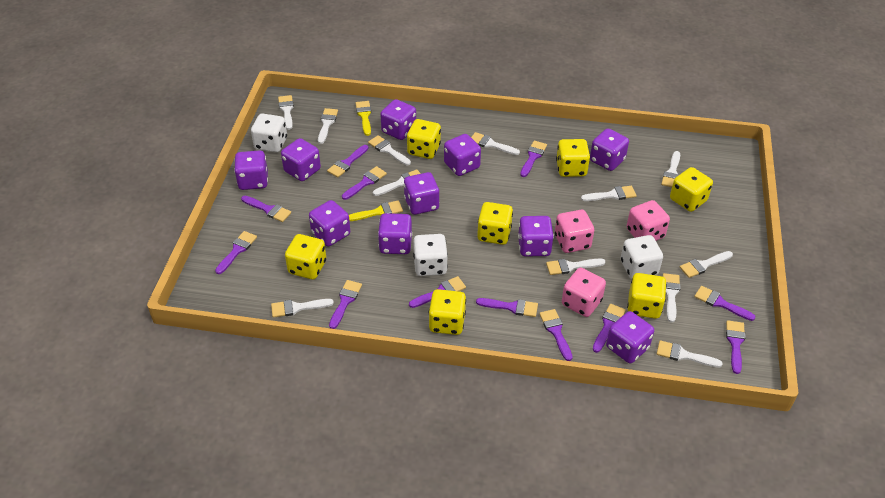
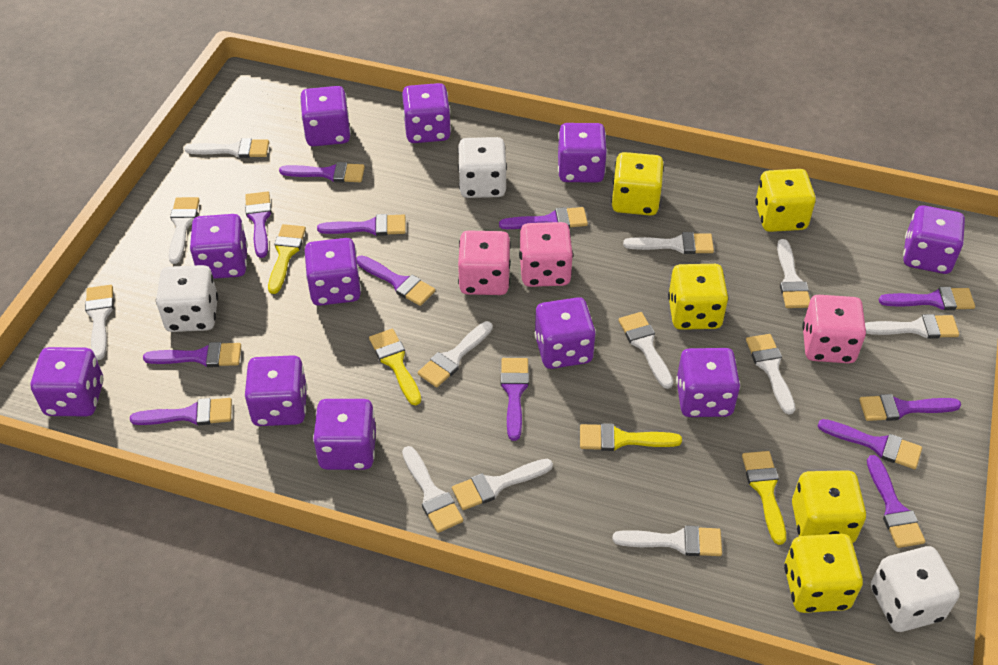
purple dice: 10 -> 11
yellow brush: 2 -> 4
yellow dice: 7 -> 5

